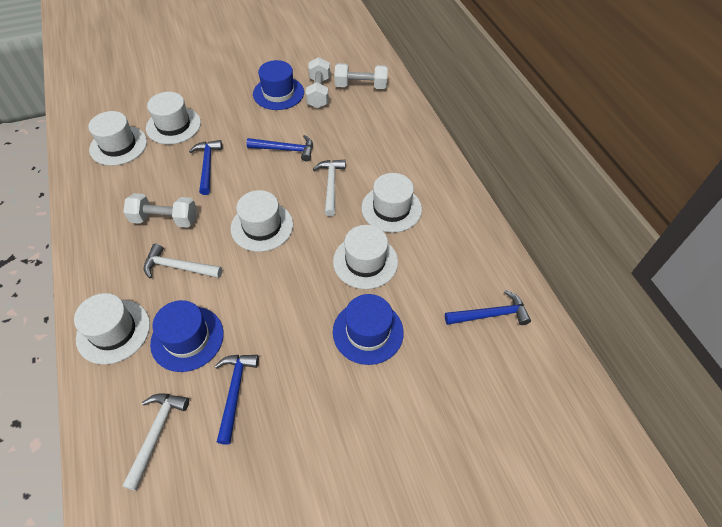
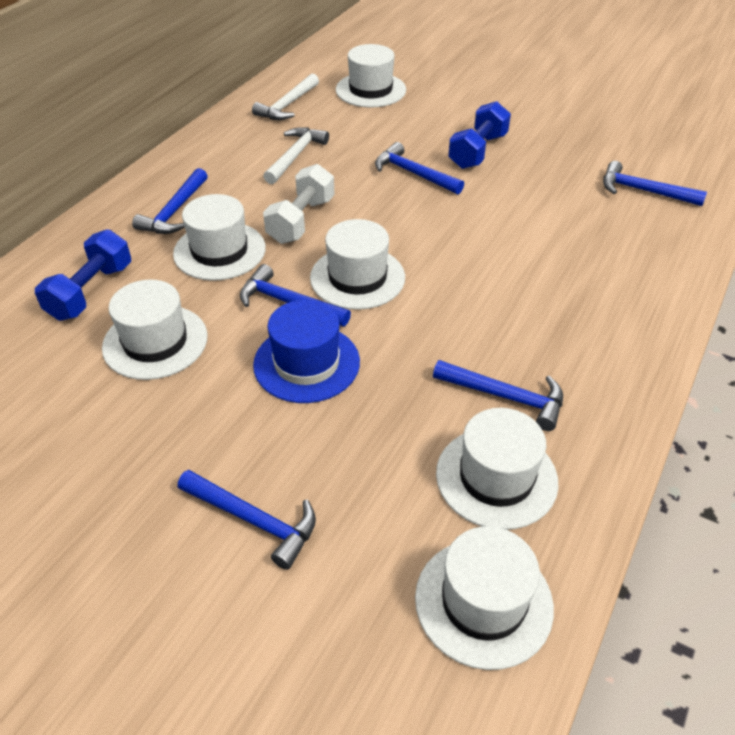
blue dumbbell: 0 -> 2
blue hammer: 4 -> 6
blue hat: 3 -> 1
white dumbbell: 3 -> 1
white hammer: 3 -> 2

